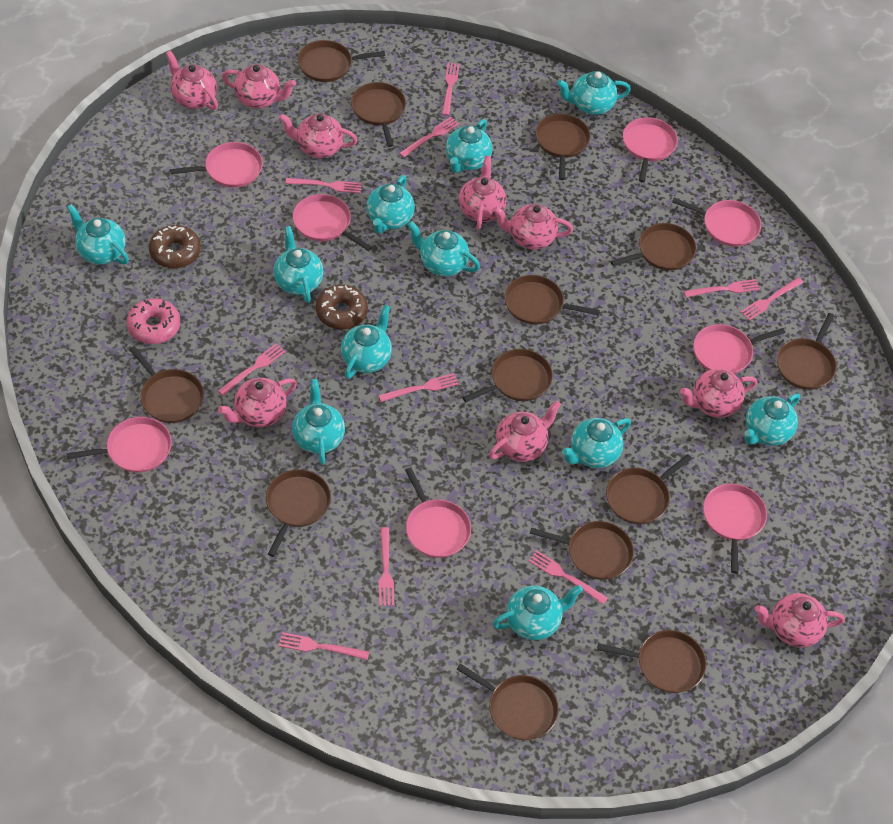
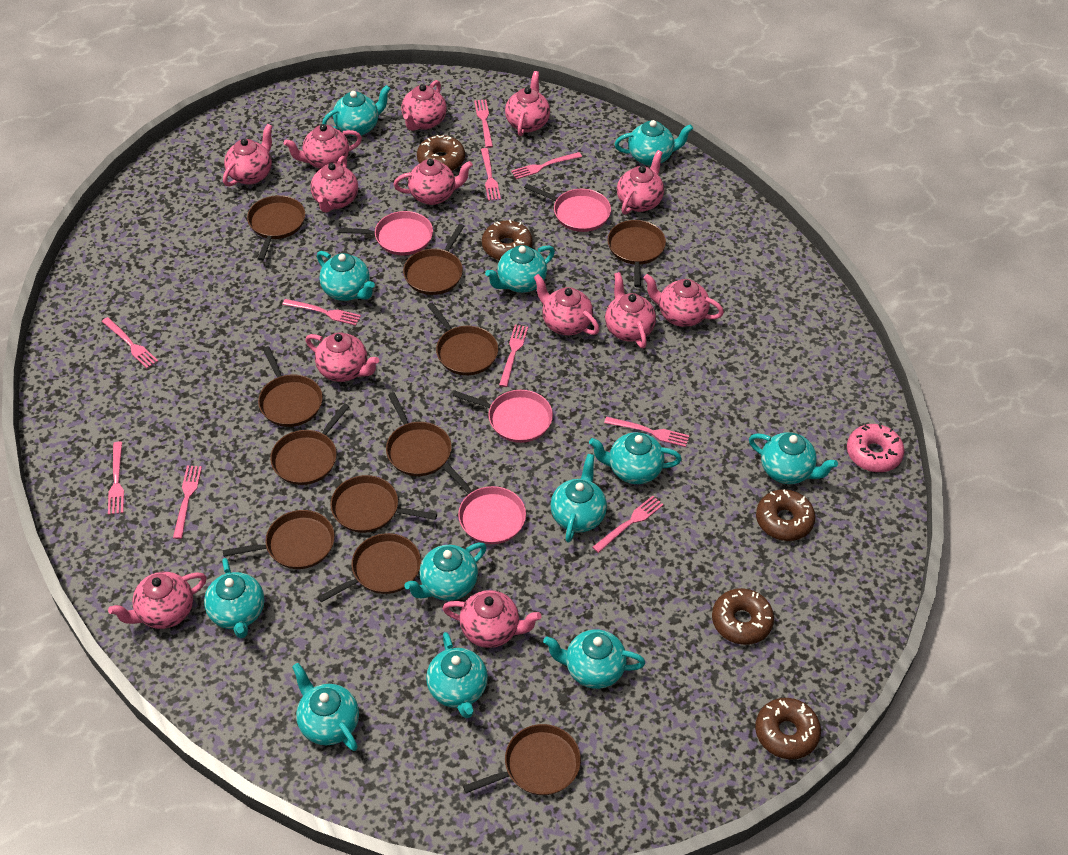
brown donut: 2 -> 5
brown pan: 13 -> 11
pink pan: 8 -> 4
pink teapot: 9 -> 13
turquoise teapot: 11 -> 12

